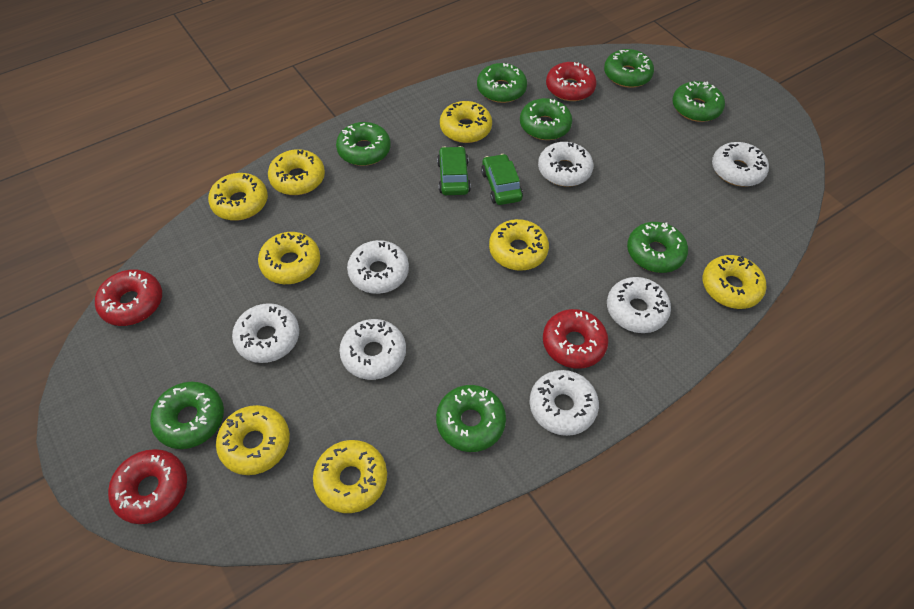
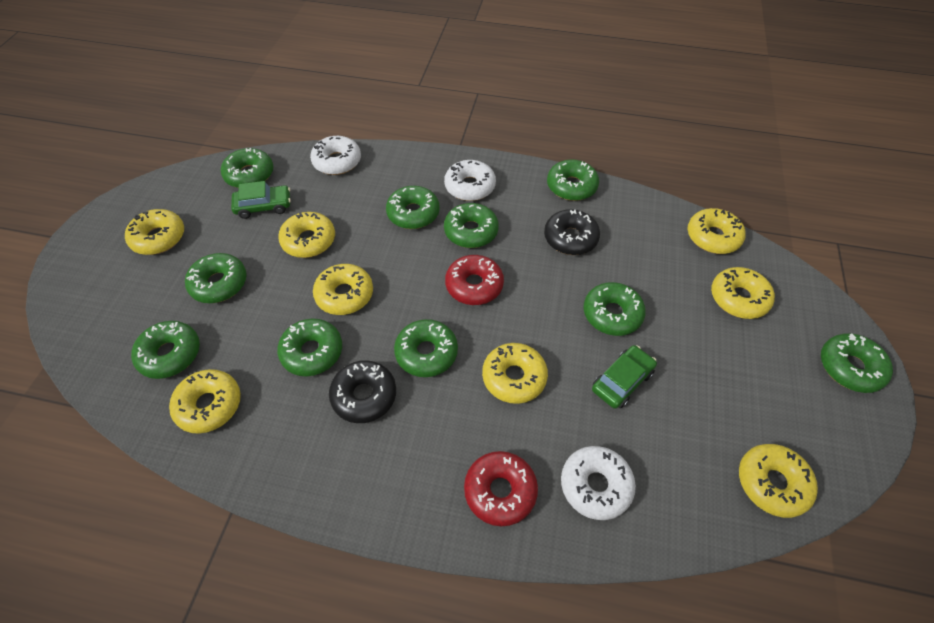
black donut: 0 -> 2
green donut: 8 -> 10
red donut: 4 -> 2
white donut: 7 -> 3

